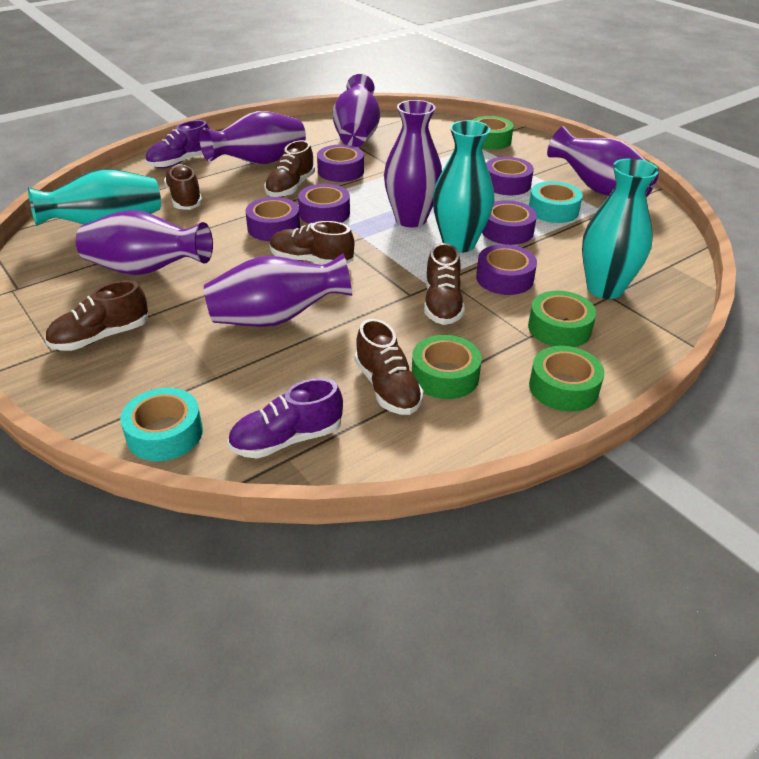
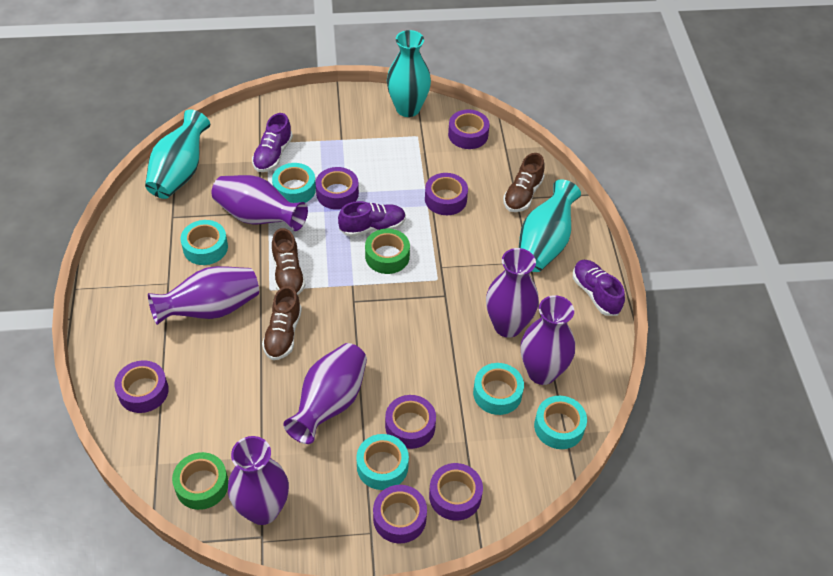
brown shoe: 6 -> 3
green tape: 4 -> 2
purple shoe: 2 -> 3
purple tape: 6 -> 7
turquoise tape: 2 -> 5

